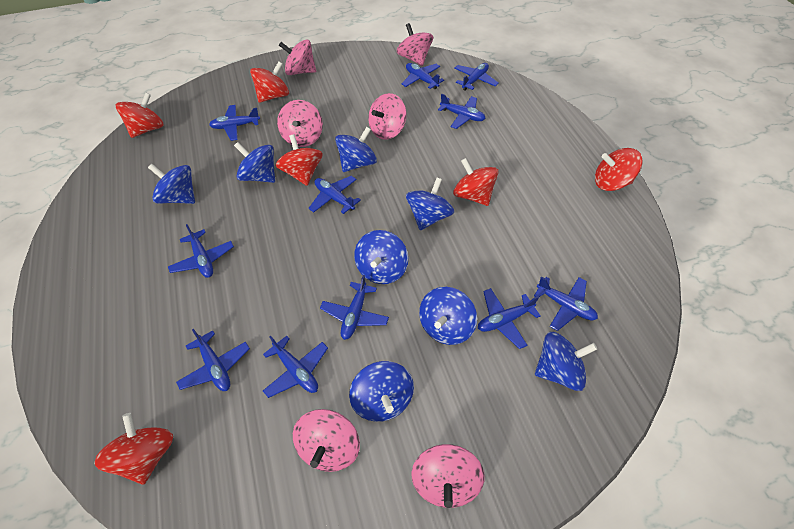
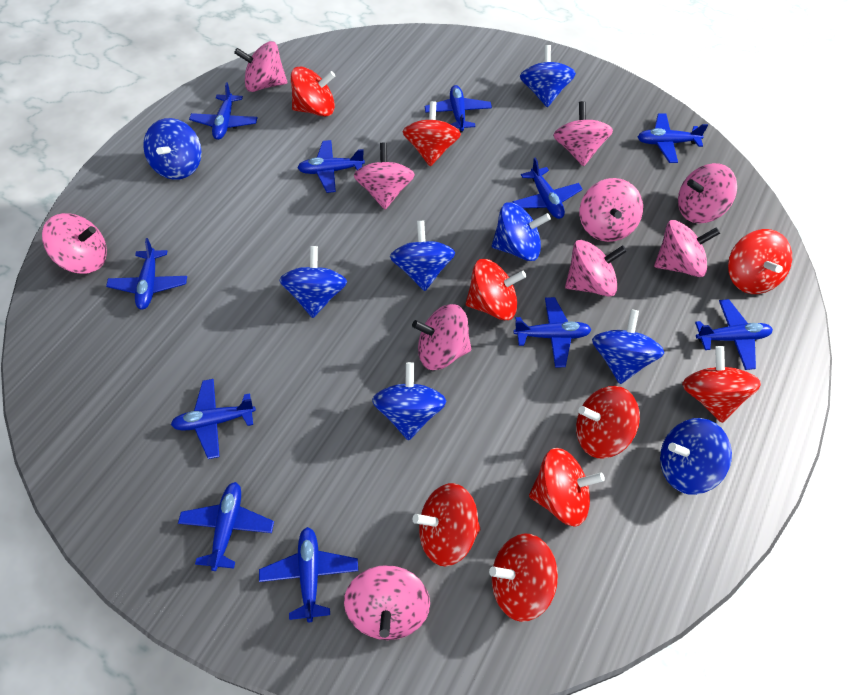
pink spinning top: 6 -> 10
red spinning top: 6 -> 9

